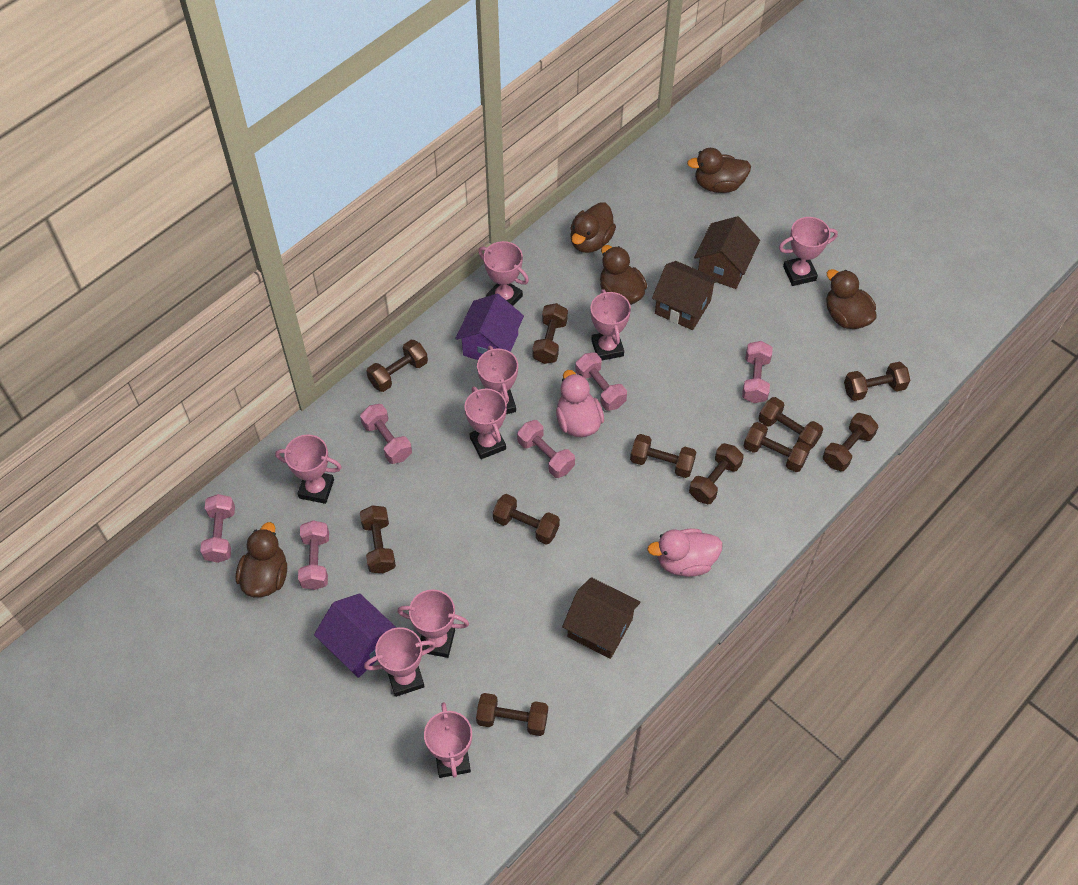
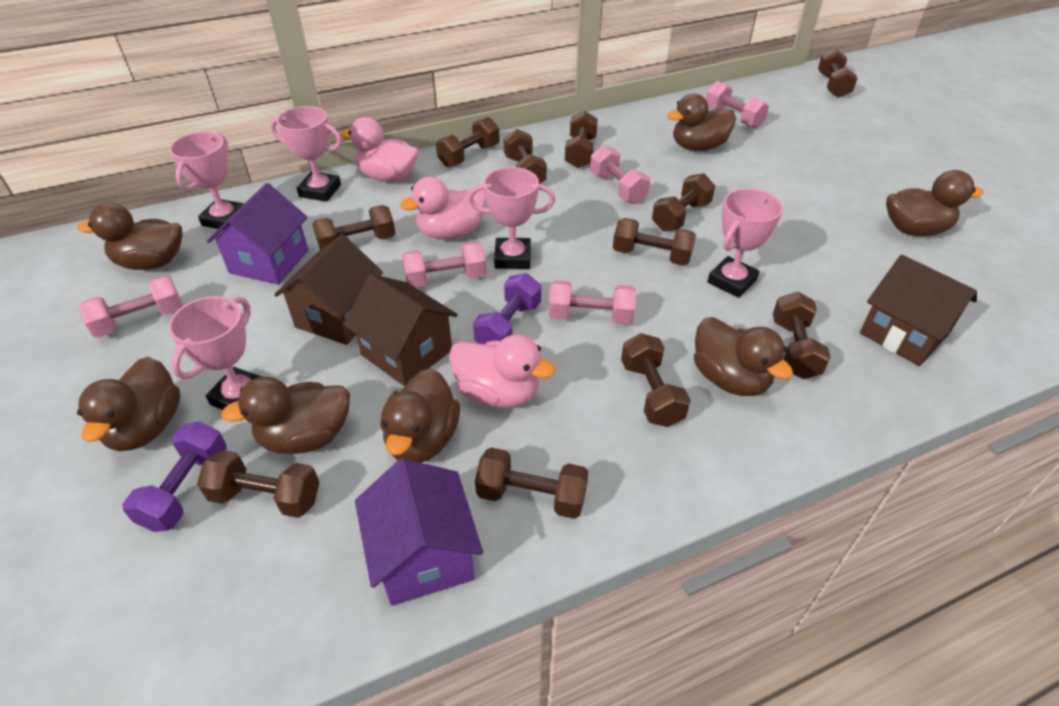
brown duck: 5 -> 7
pink duck: 2 -> 3
pink dumbbell: 6 -> 5
pink trophy: 9 -> 5
purple dumbbell: 0 -> 2

